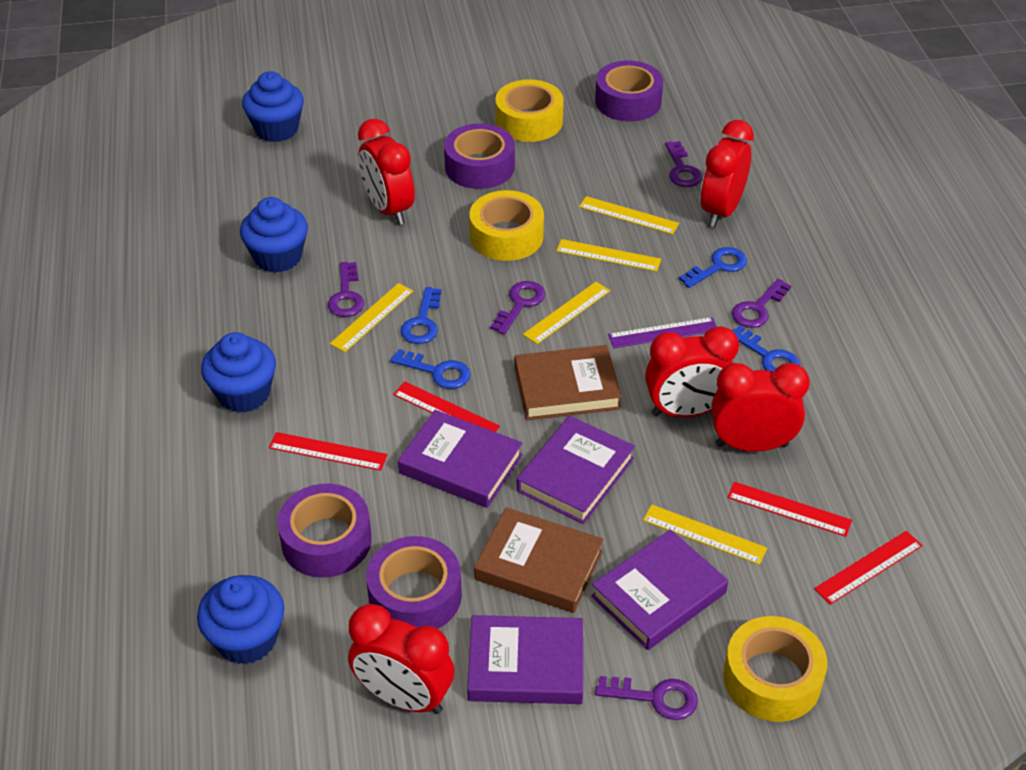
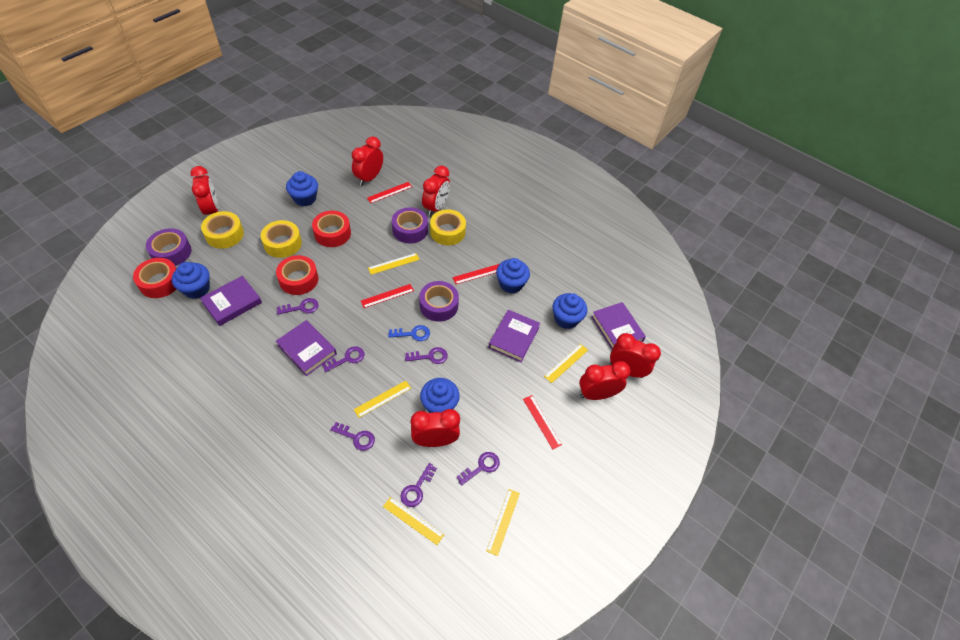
blue cupcake: 4 -> 5
blue key: 4 -> 1
brown book: 2 -> 0
purple key: 5 -> 6
purple ruler: 1 -> 0
purple tape: 4 -> 3
red clock: 5 -> 6
red tape: 0 -> 3

